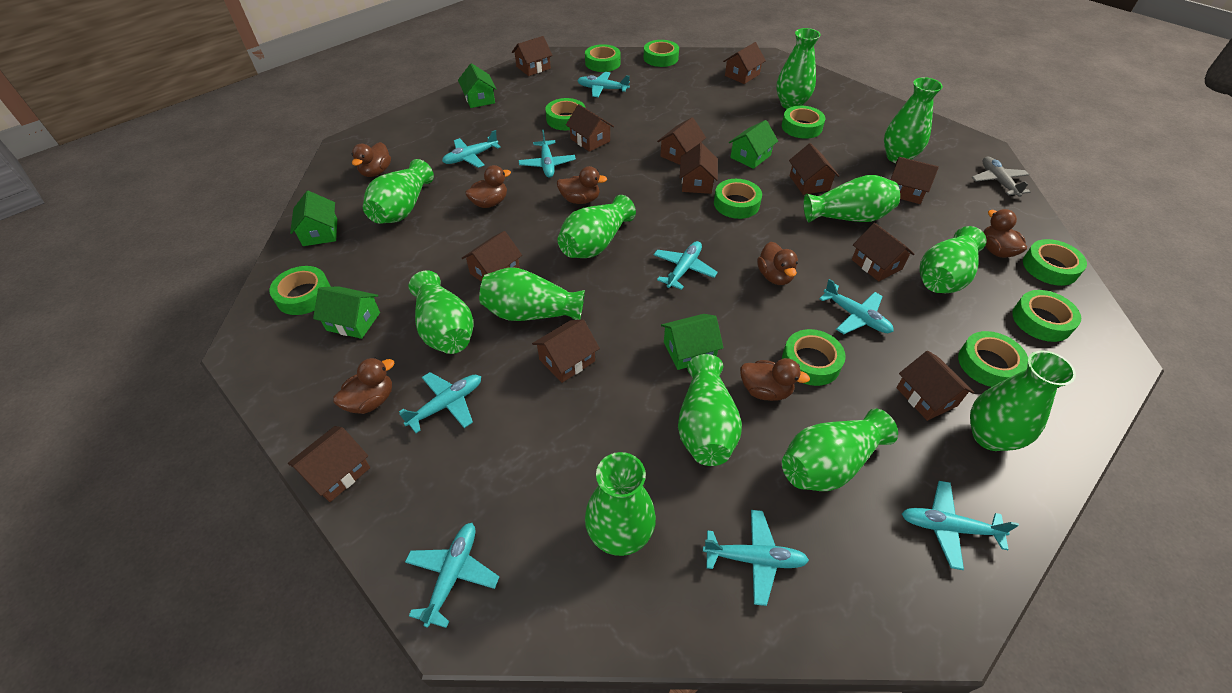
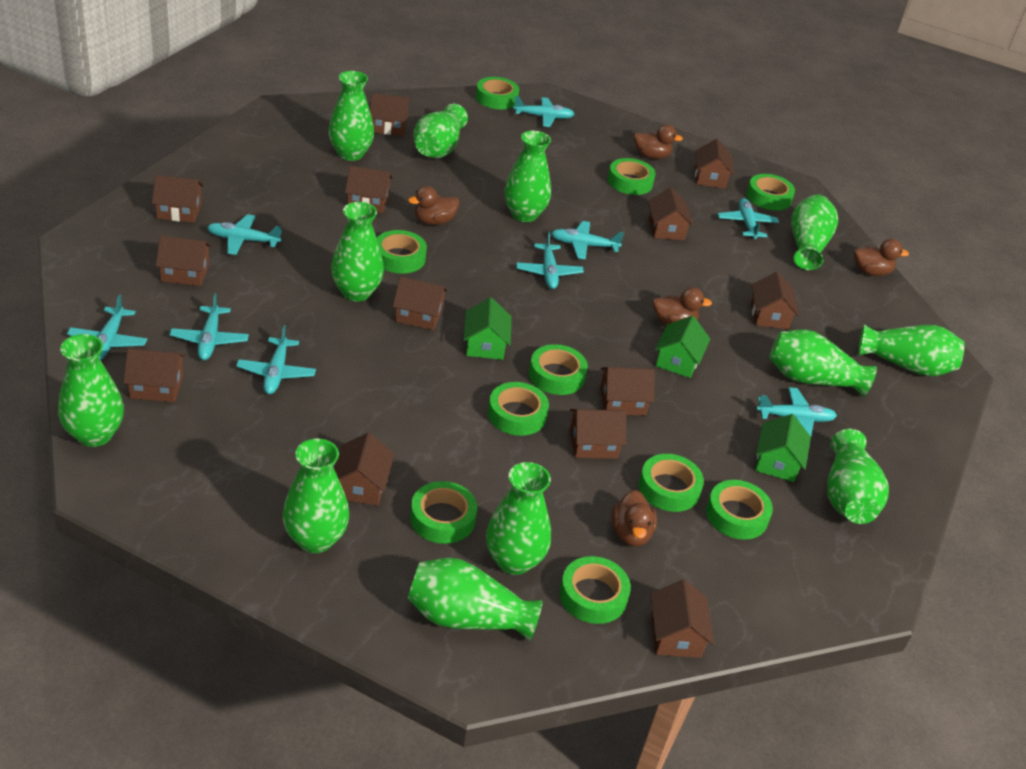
brown duck: 7 -> 5
brown house: 12 -> 13
green house: 5 -> 3
grey plane: 1 -> 0

